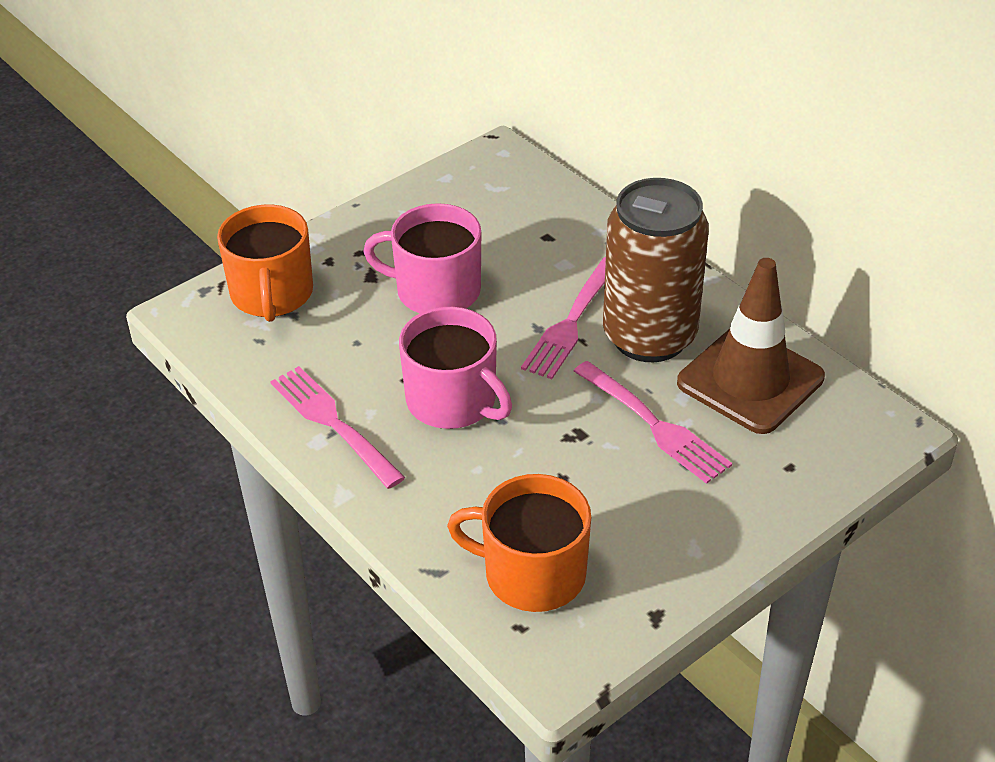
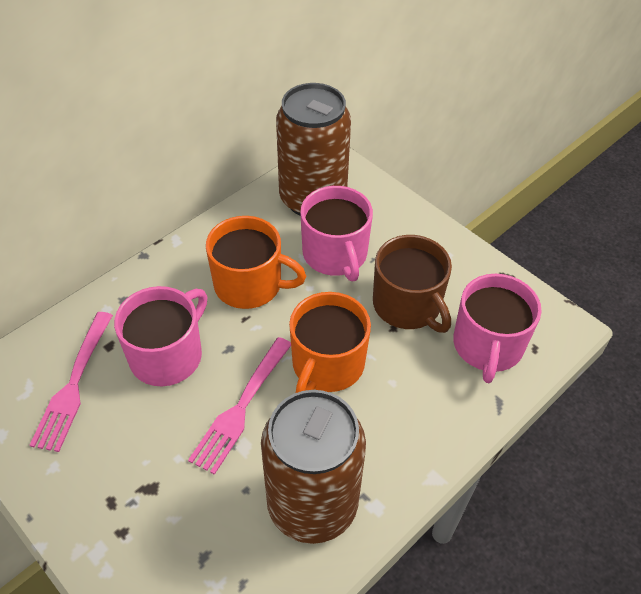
brown can: 1 -> 2
brown mug: 0 -> 1
brown traffic cone: 1 -> 0
pink fork: 3 -> 2
pink mug: 2 -> 3

